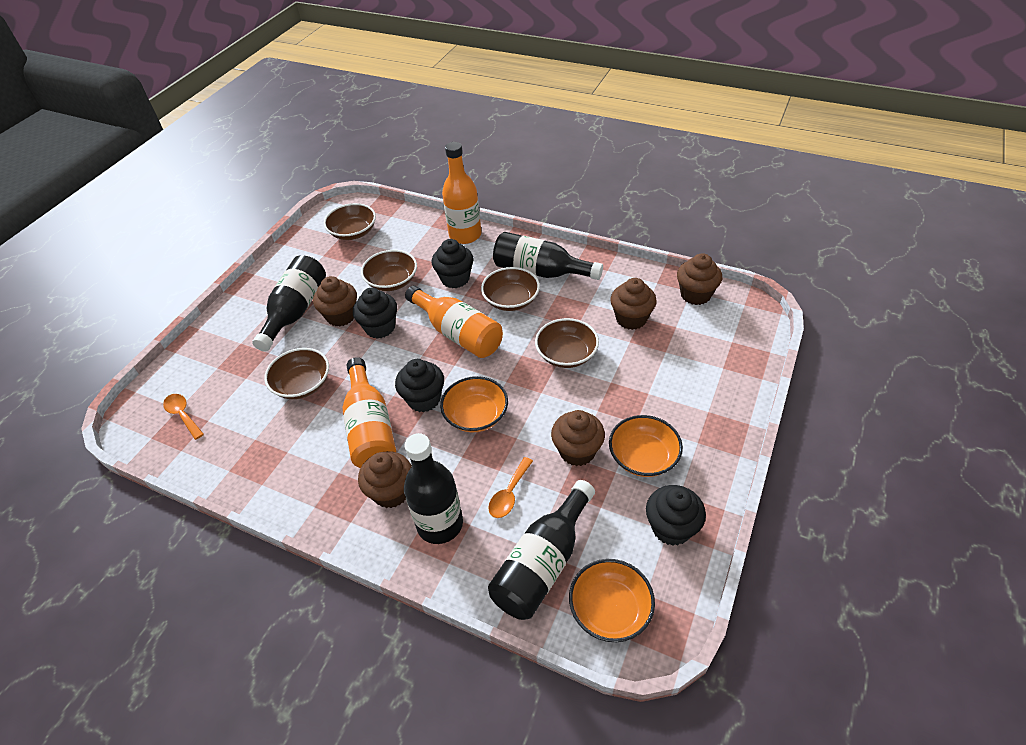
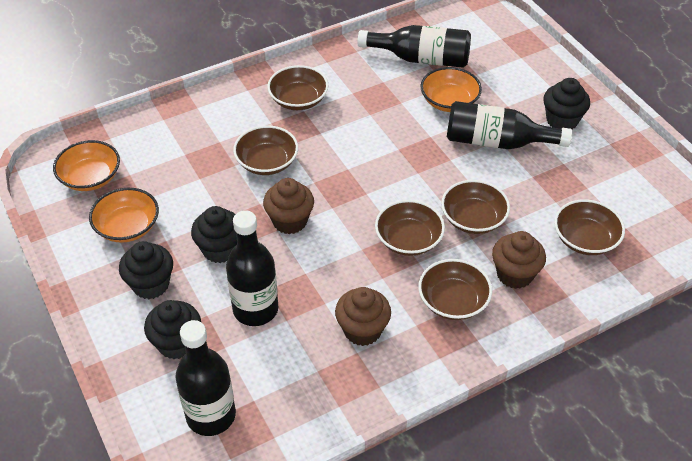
brown bowl: 5 -> 6
brown cupcake: 5 -> 3
orange bottle: 3 -> 0
orange spoon: 2 -> 0

